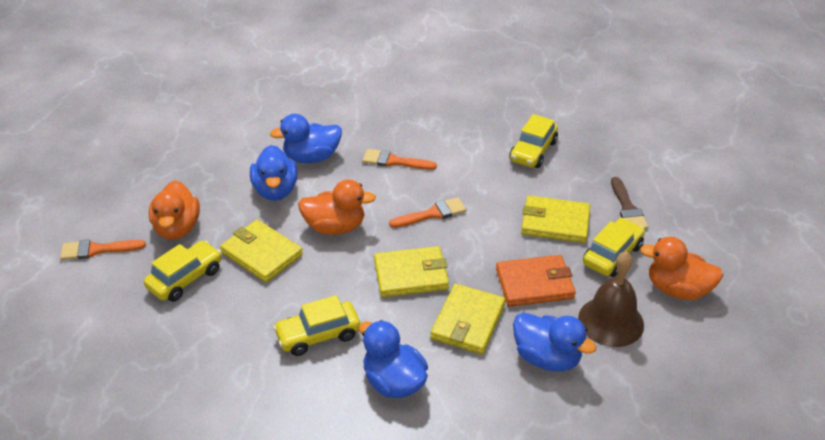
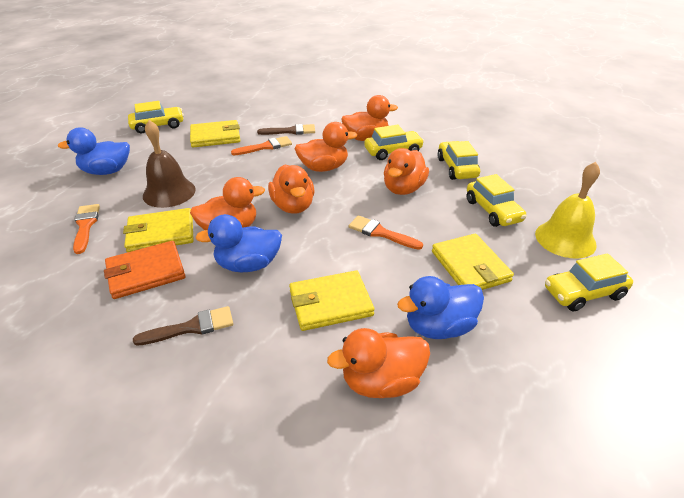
blue duck: 4 -> 3
brown brush: 1 -> 2
orange duck: 3 -> 6
yellow bell: 0 -> 1
yellow car: 4 -> 5

